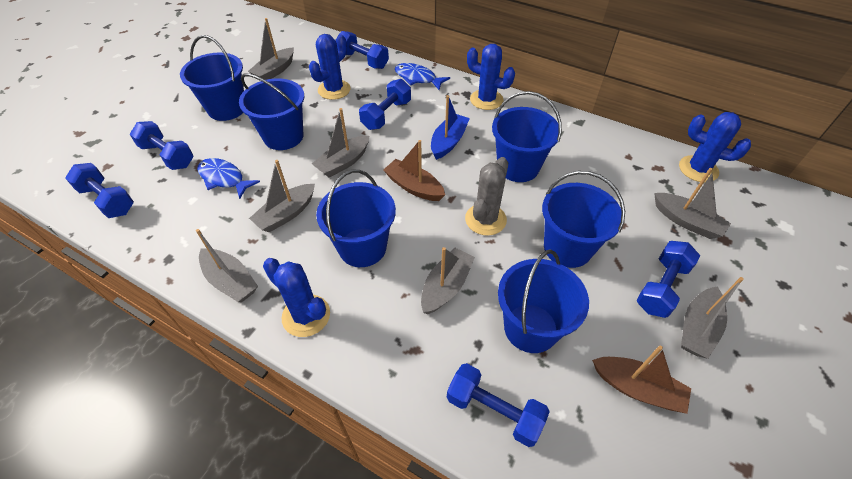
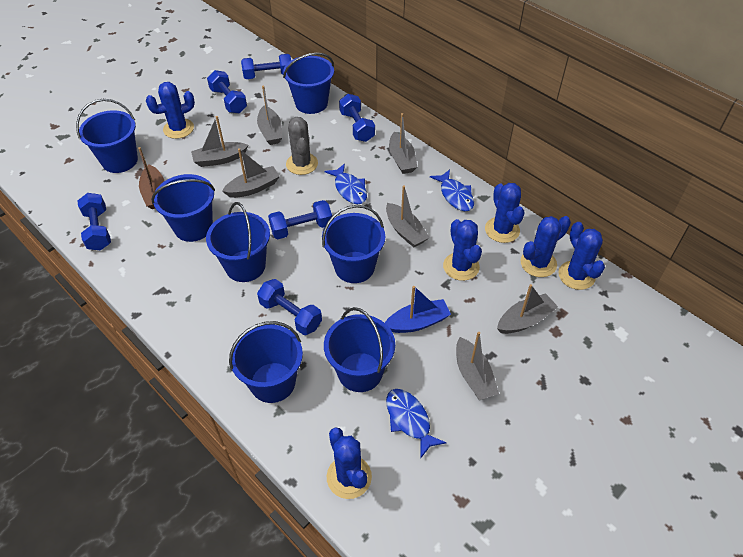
blue bucket: 6 -> 7
blue cactus: 4 -> 6
blue fish: 2 -> 3
brown boat: 2 -> 1

